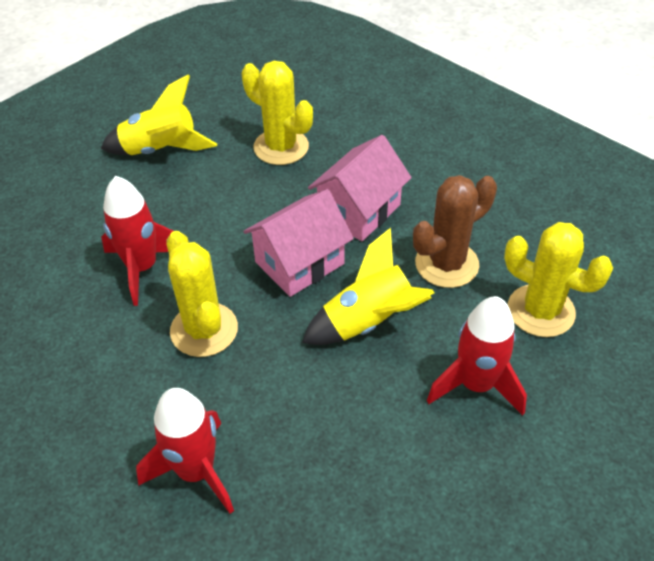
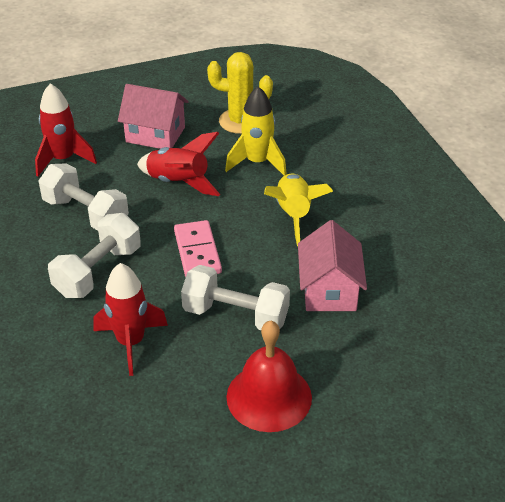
brown cactus: 1 -> 0
pink domino: 0 -> 1
red bell: 0 -> 1
white dumbbell: 0 -> 3
yellow cactus: 3 -> 1

